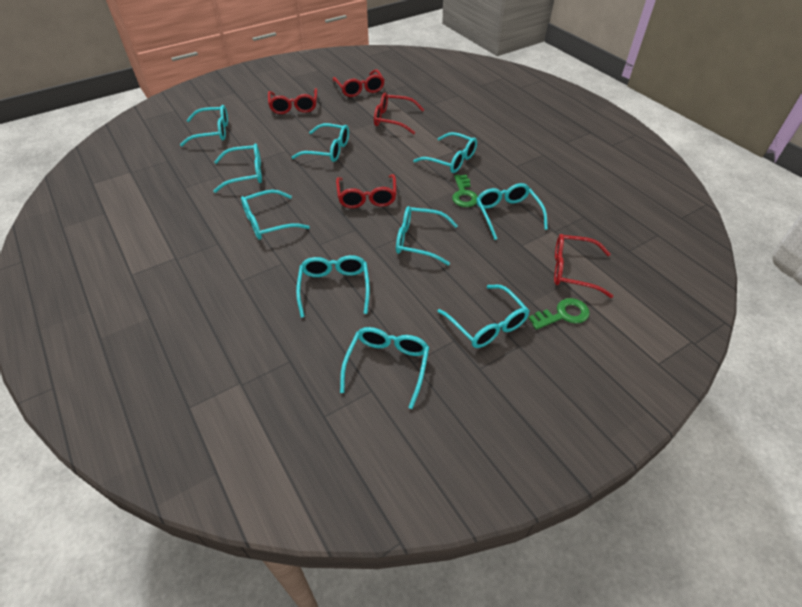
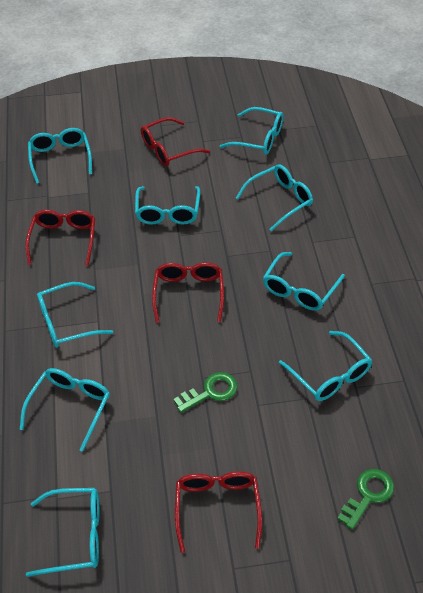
red glasses: 5 -> 4
turquoise glasses: 10 -> 9

